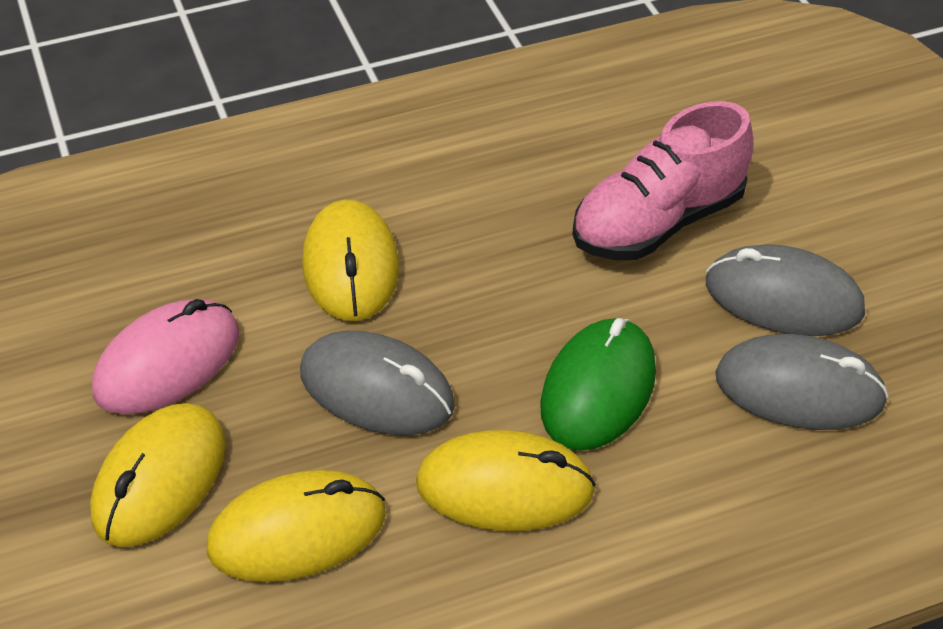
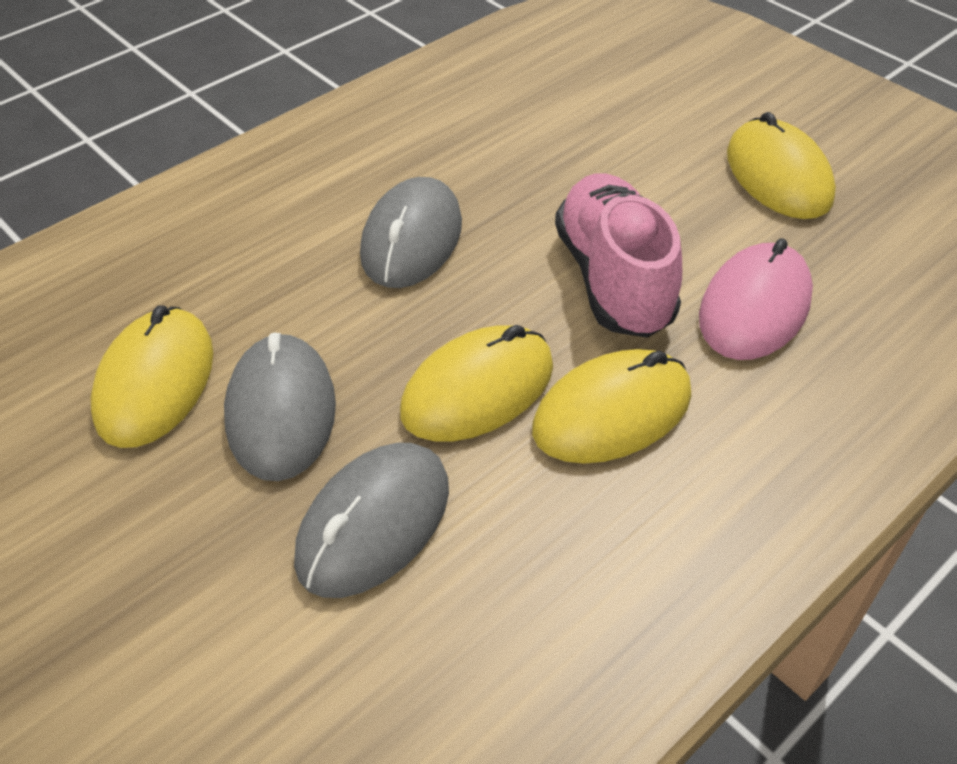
green mouse: 1 -> 0

